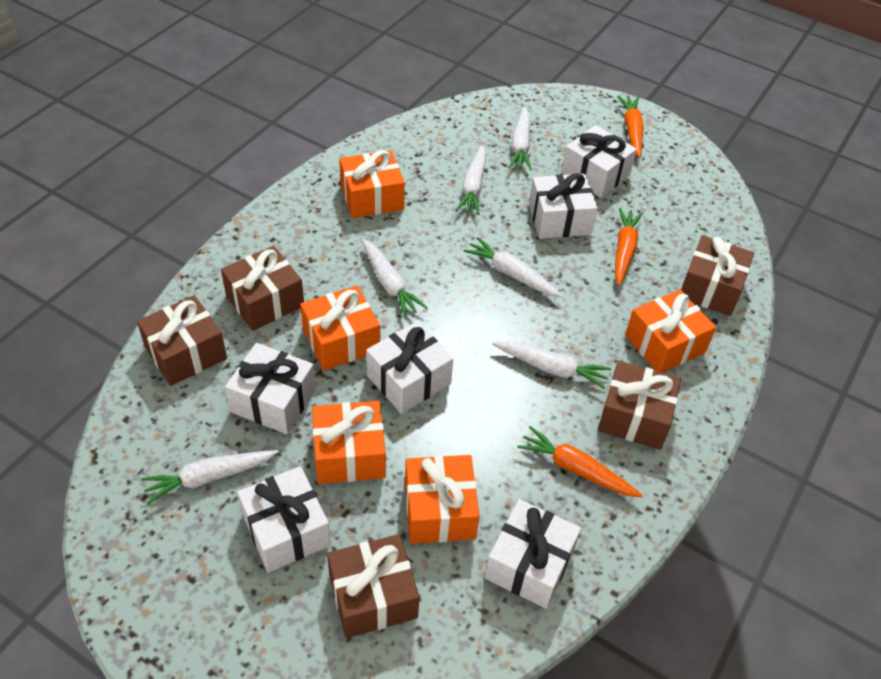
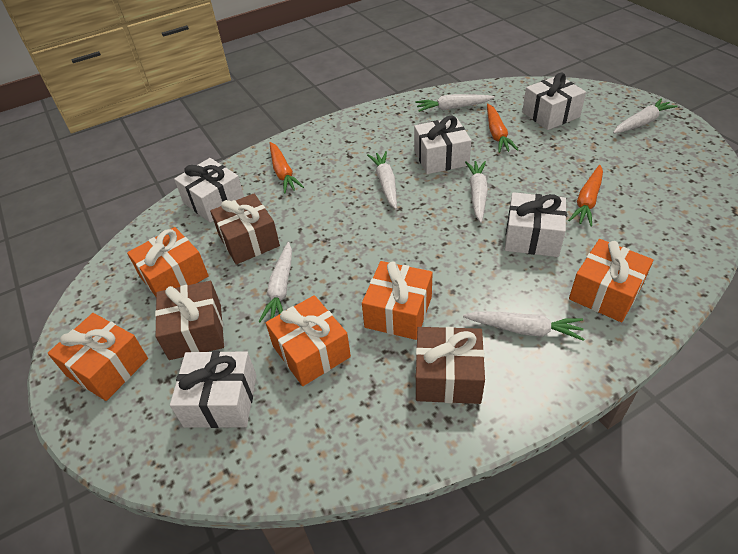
brown gift: 5 -> 3
white gift: 6 -> 5

